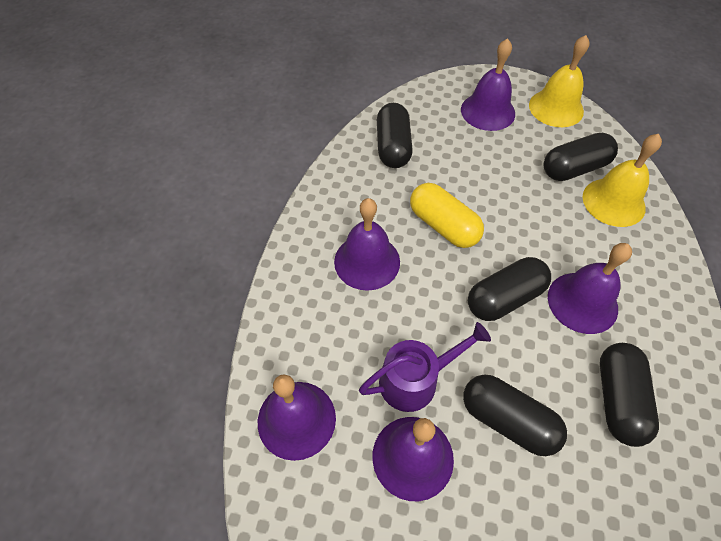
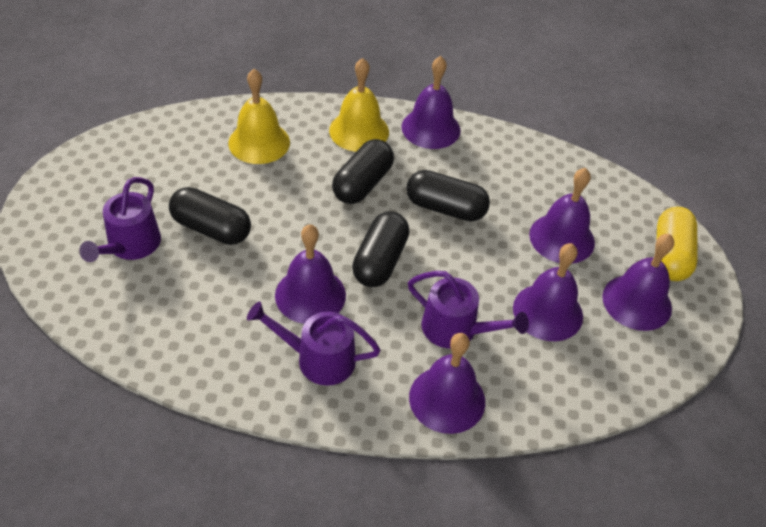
black capsule: 5 -> 4
purple bell: 5 -> 6
purple watering can: 1 -> 3

